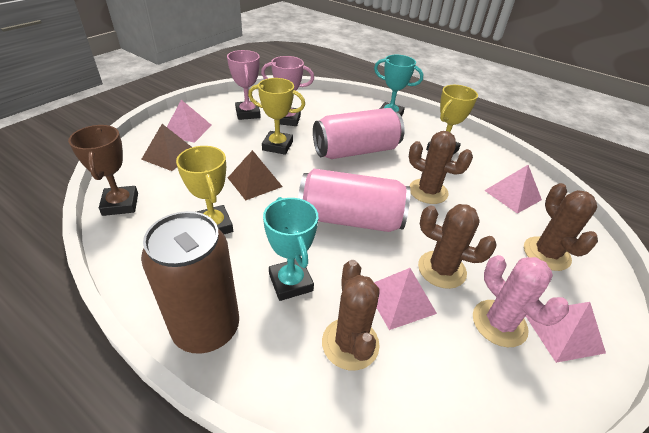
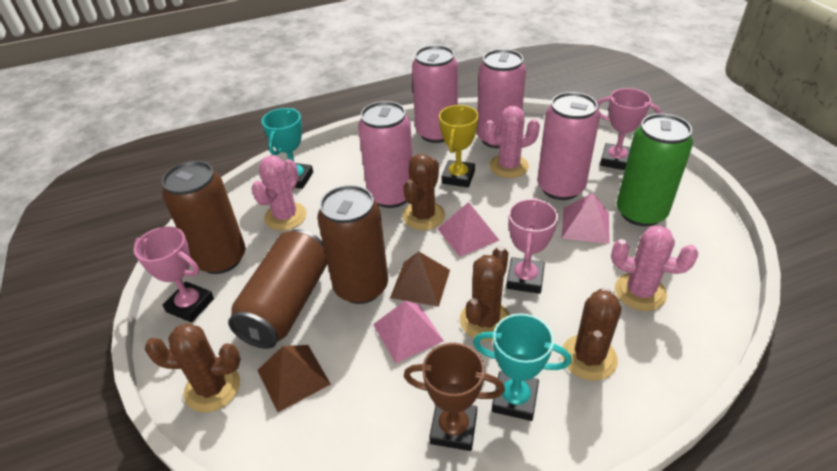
brown can: 1 -> 3
green can: 0 -> 1
pink cactus: 1 -> 3
pink can: 2 -> 4
pink pyramid: 4 -> 3
pink trophy: 2 -> 3
yellow trophy: 3 -> 1

